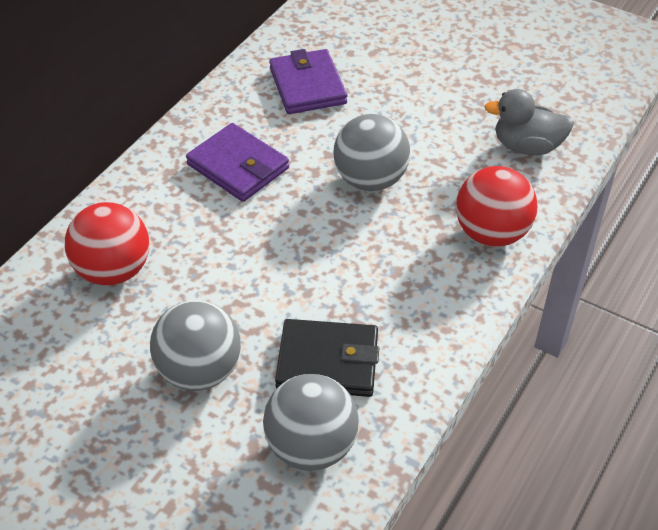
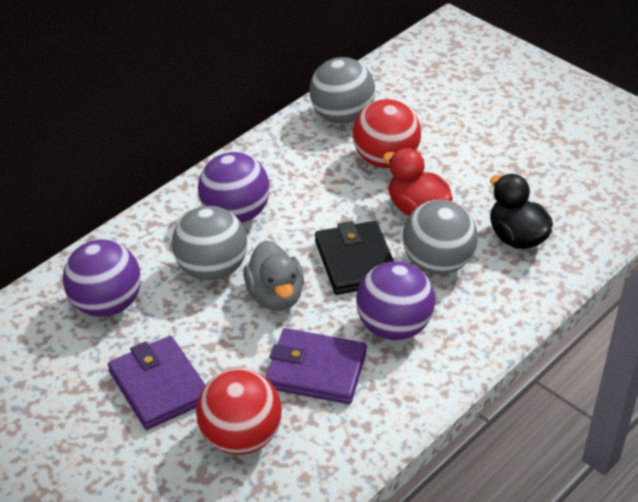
black duck: 0 -> 1
purple ball: 0 -> 3
red duck: 0 -> 1

